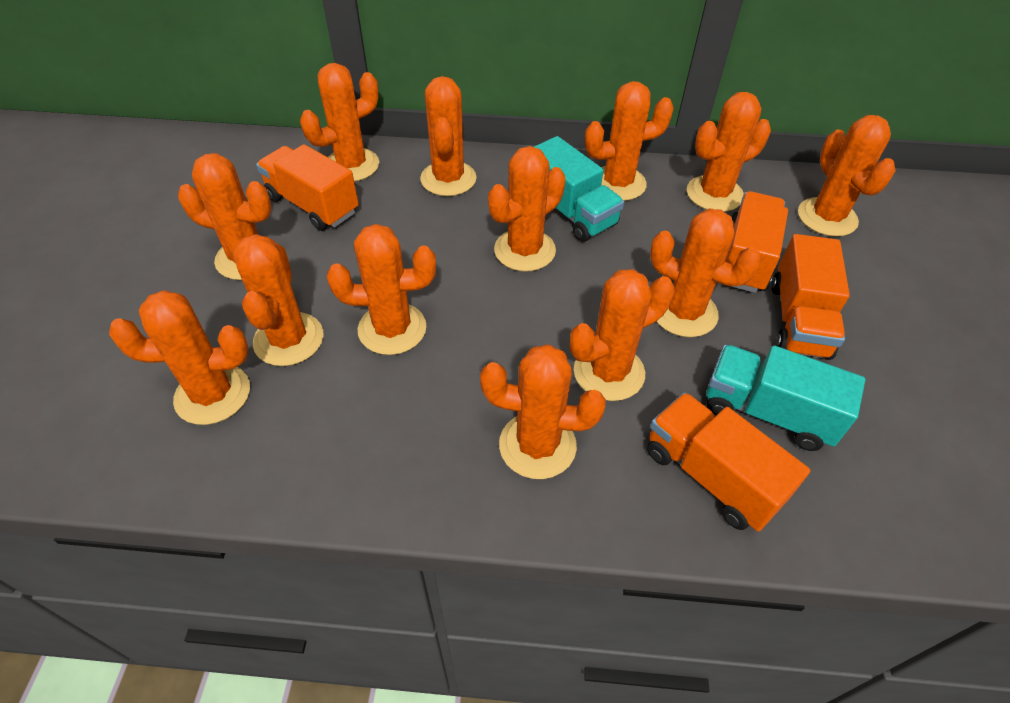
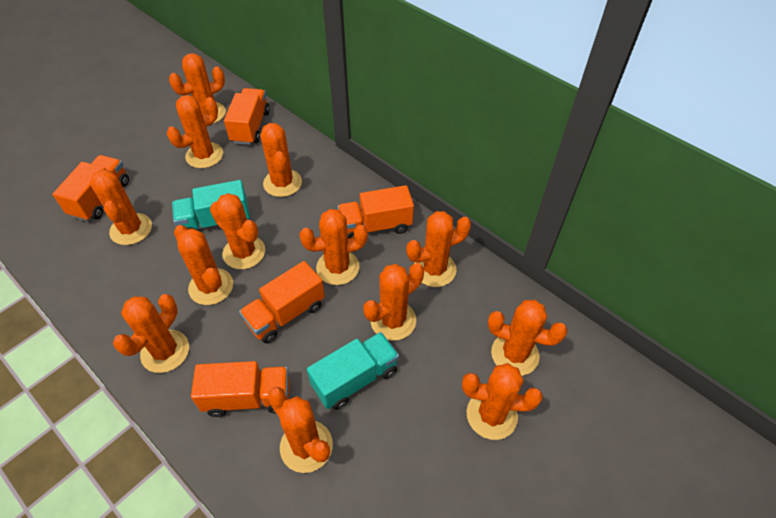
orange truck: 4 -> 5

